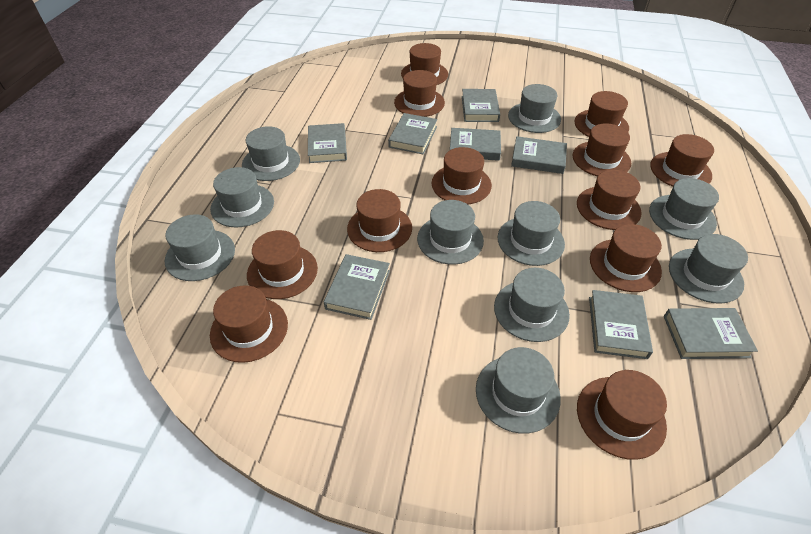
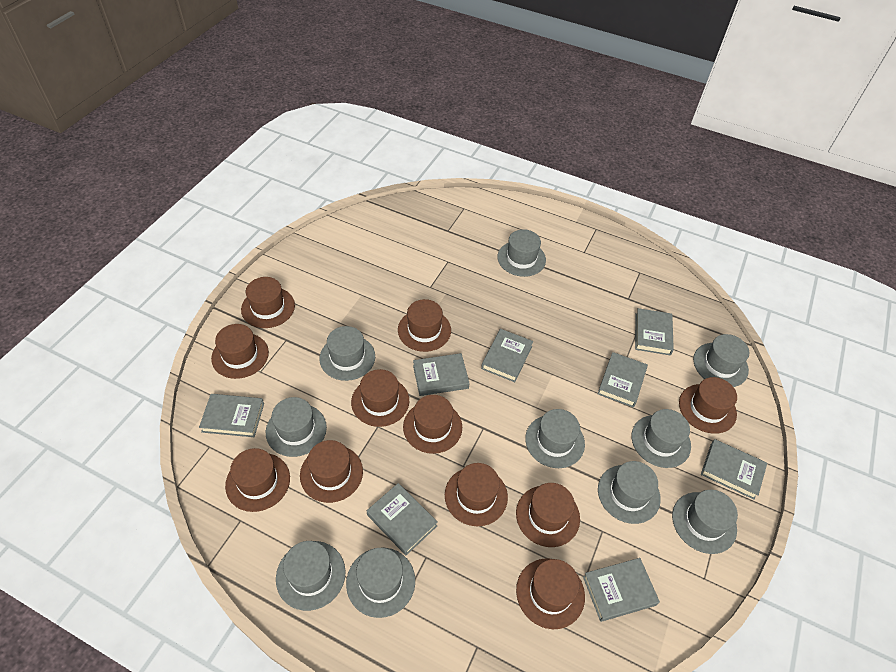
brown hat: 12 -> 11

